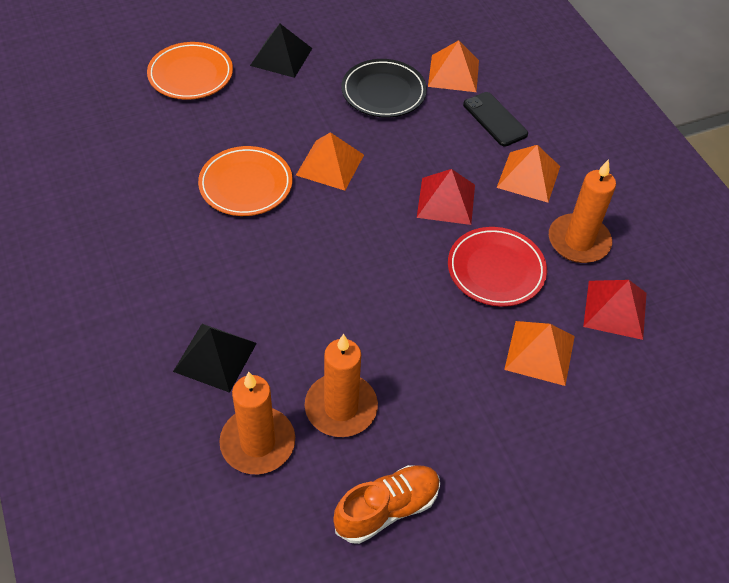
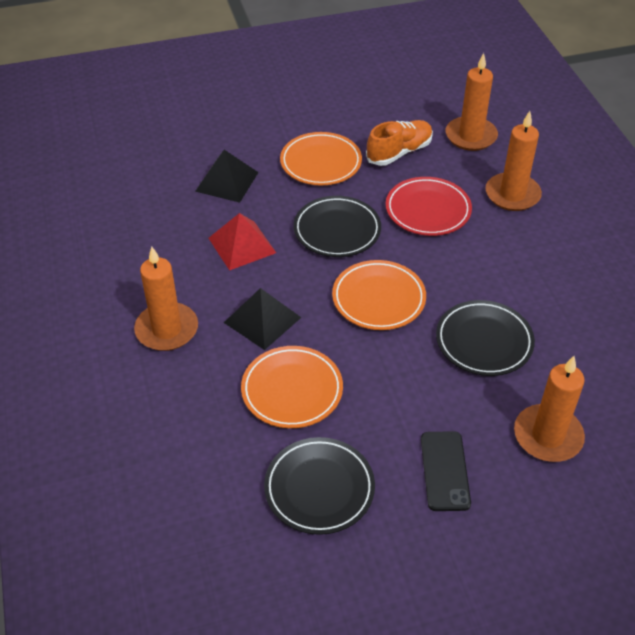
black plate: 1 -> 3
orange candle: 3 -> 4
orange plate: 2 -> 3
orange pyramid: 4 -> 0
red pyramid: 2 -> 1

